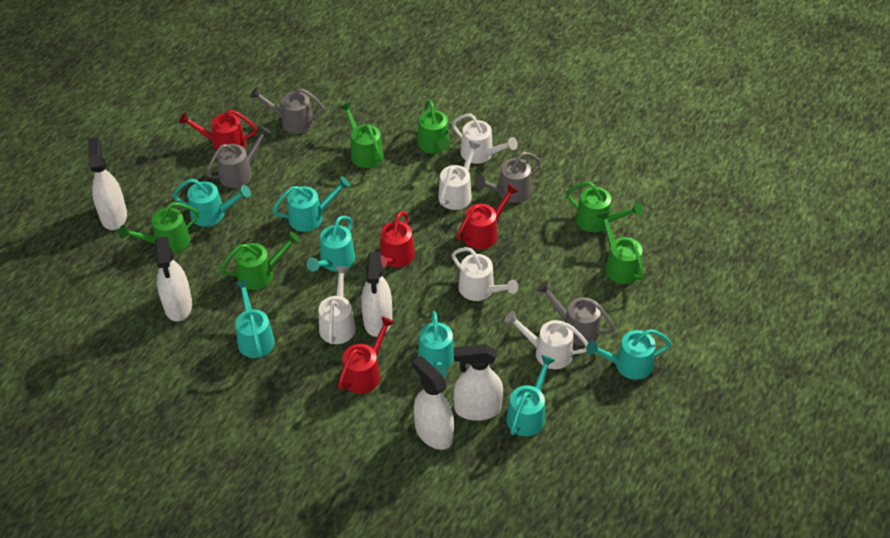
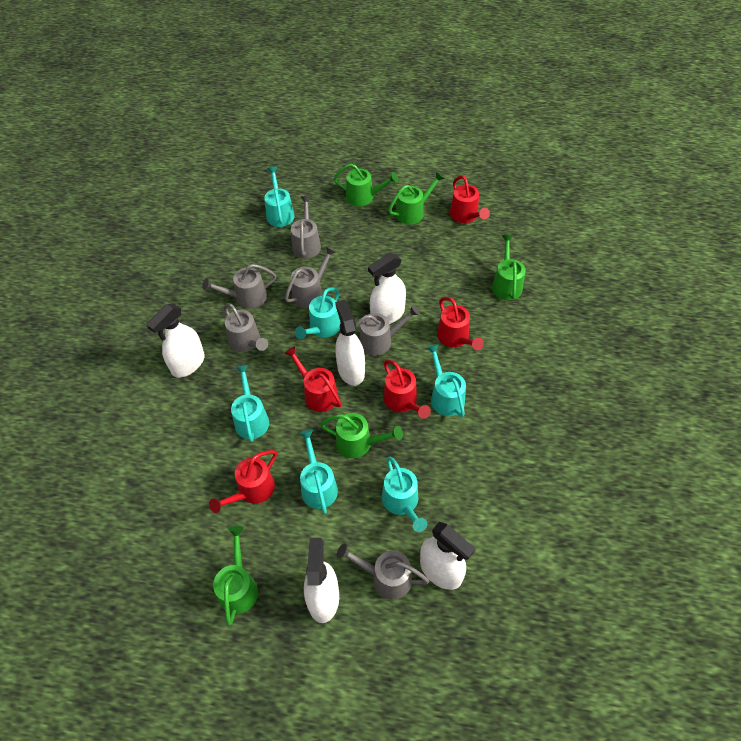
green watering can: 6 -> 5
grey watering can: 4 -> 6
red watering can: 4 -> 5
turquoise watering can: 7 -> 6
white watering can: 5 -> 0

